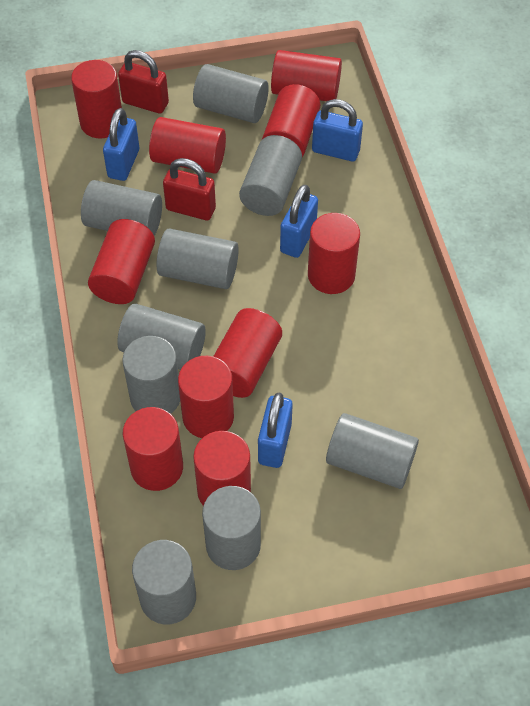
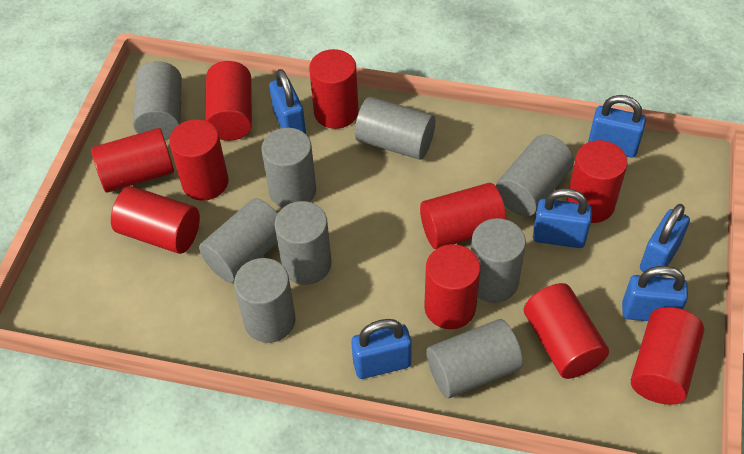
blue padlock: 4 -> 6
red padlock: 2 -> 0

